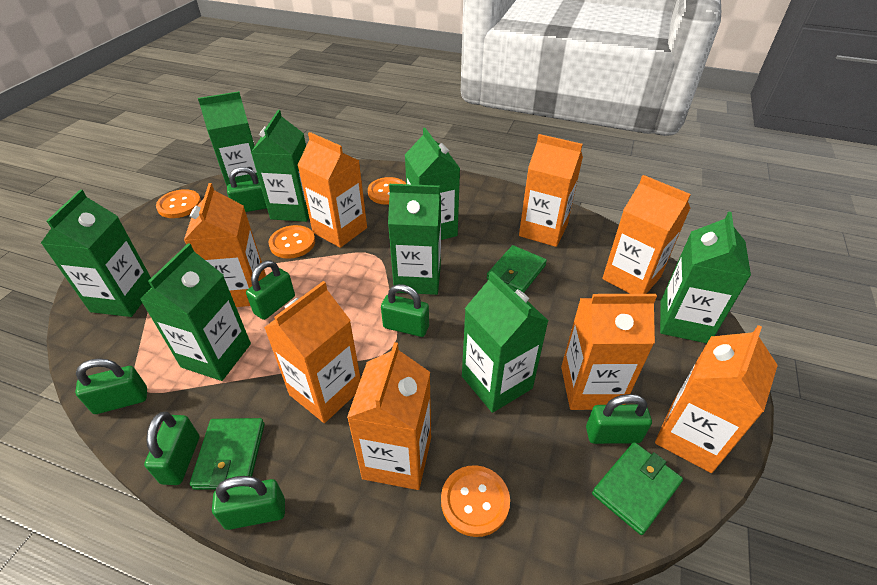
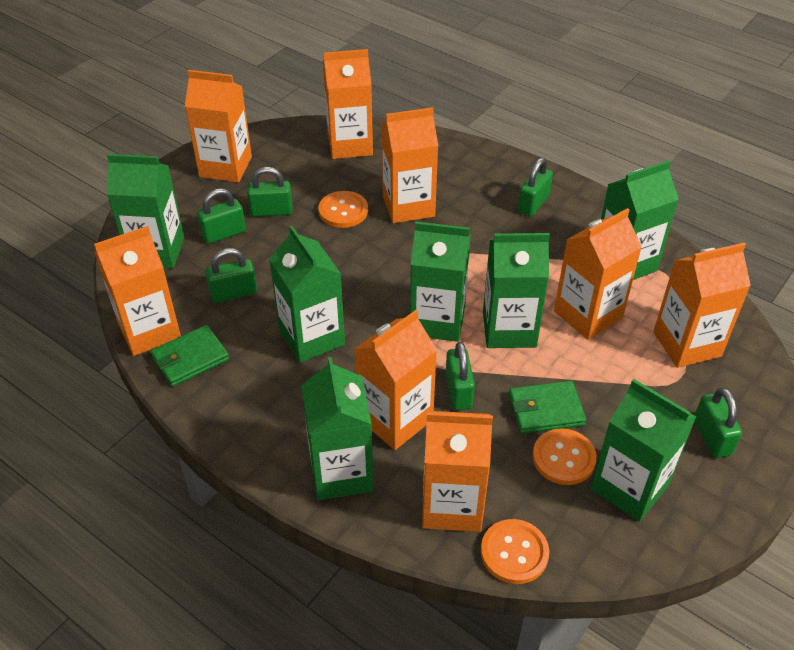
green carton: 8 -> 7
green padlock: 7 -> 6
green wallet: 3 -> 2
orange button: 4 -> 3

